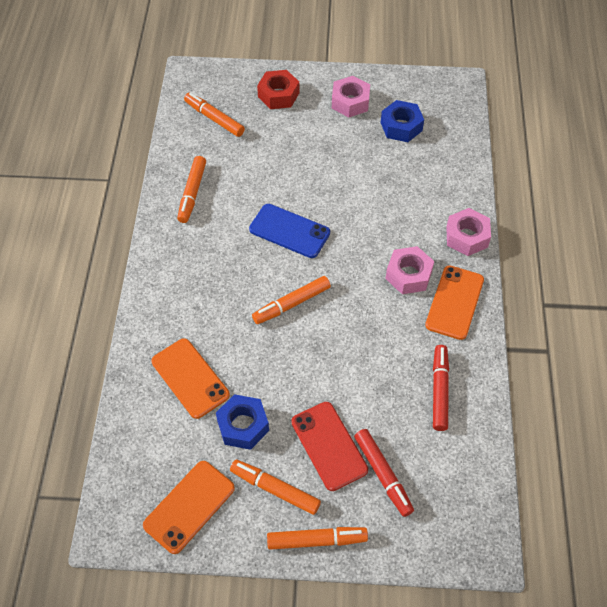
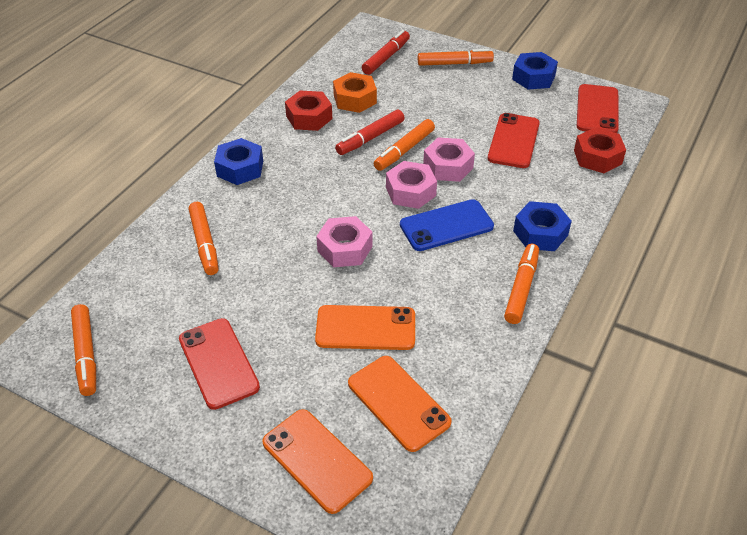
blue nut: 2 -> 3
orange nut: 0 -> 1
red nut: 1 -> 2
red phone: 1 -> 3

